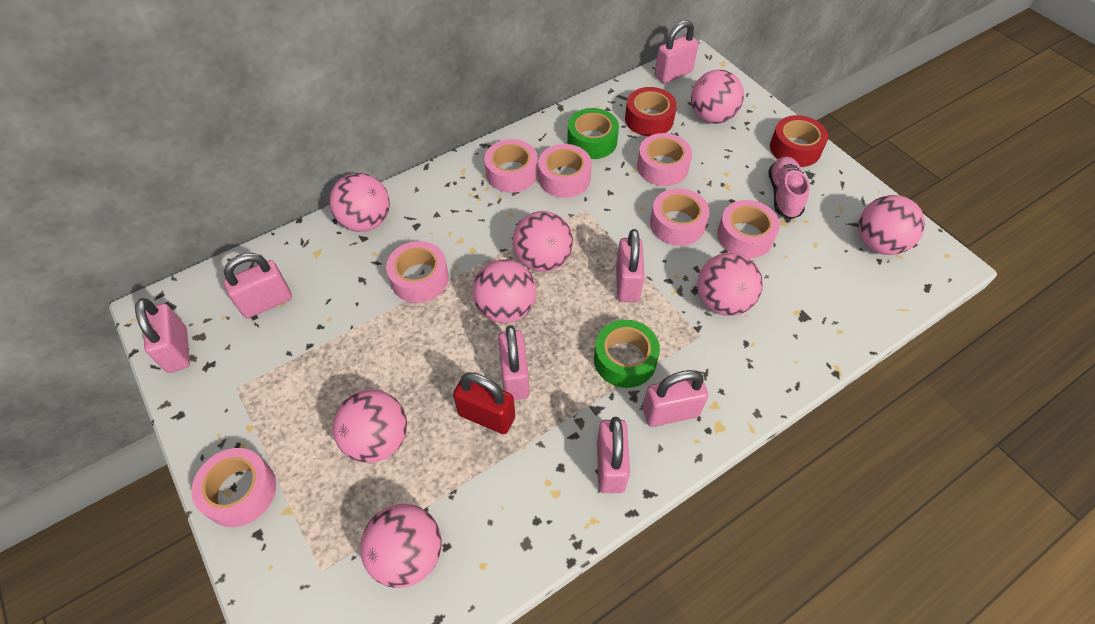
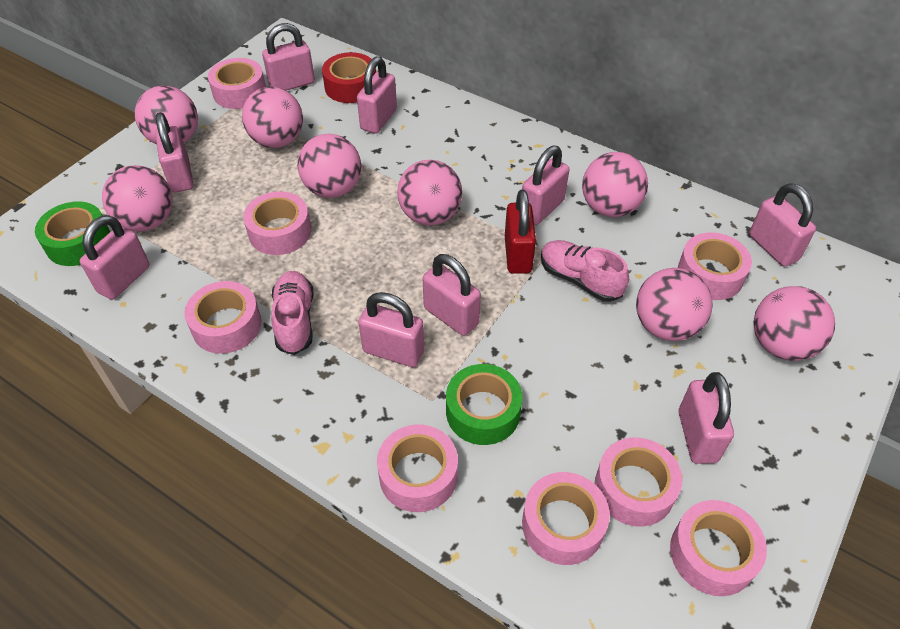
pink padlock: 7 -> 9
pink shoe: 1 -> 2
pink tape: 7 -> 8
red tape: 2 -> 1

